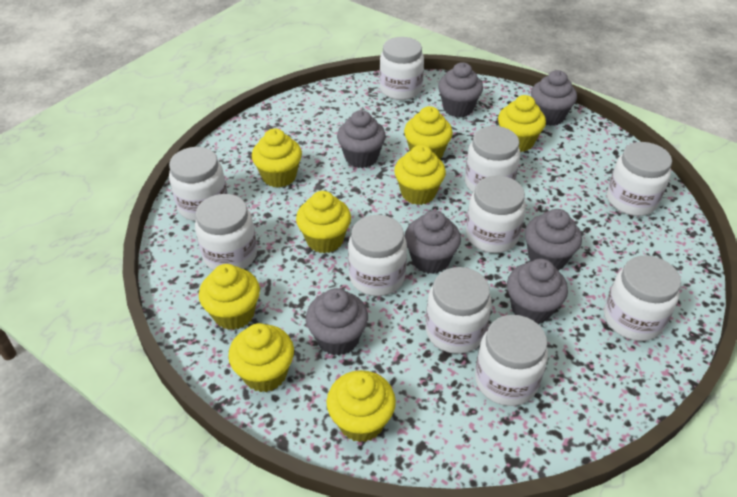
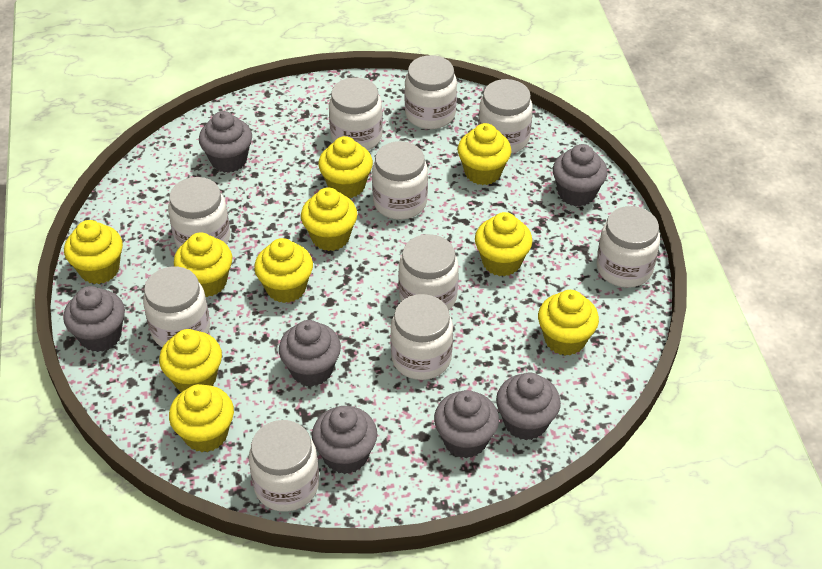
yellow cupcake: 8 -> 10

